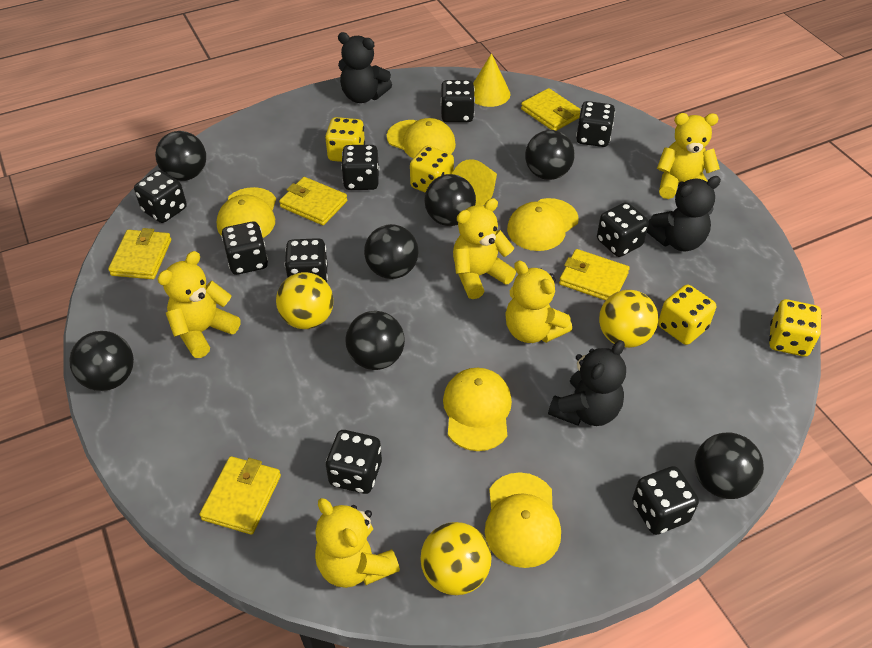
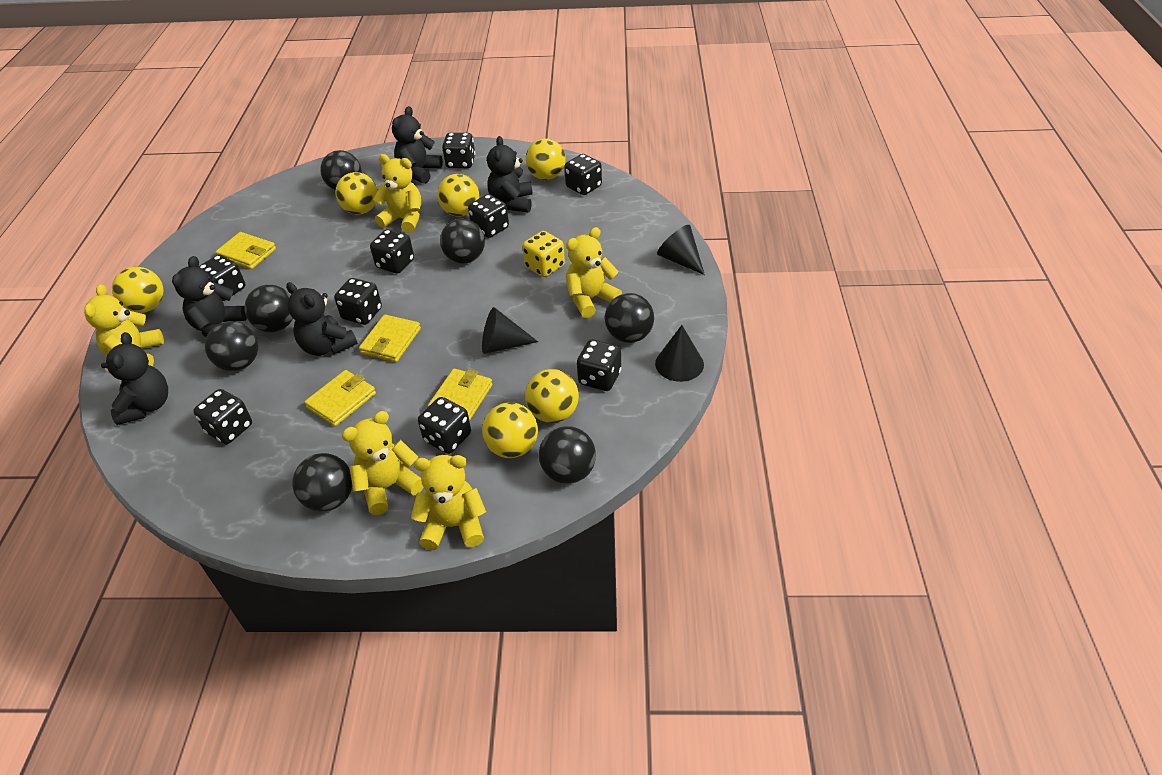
black cone: 0 -> 3
black teddy bear: 3 -> 5
yellow ball: 3 -> 6
yellow cap: 5 -> 0
yellow cone: 2 -> 0
yellow dice: 4 -> 1
yellow wallet: 5 -> 4

